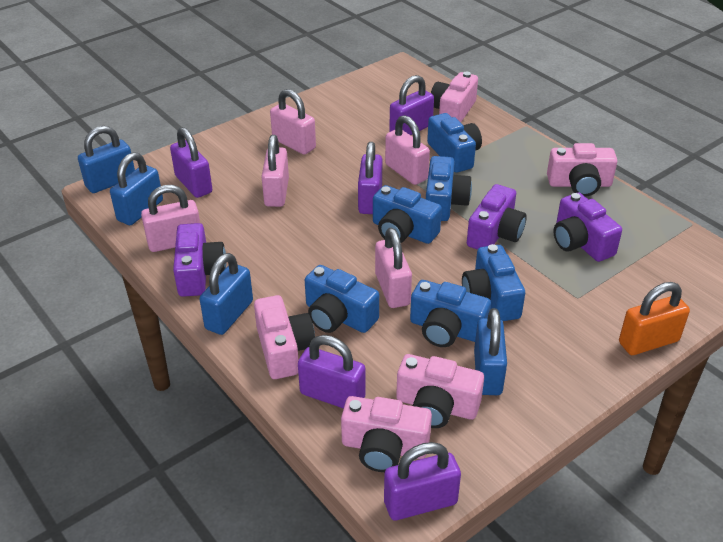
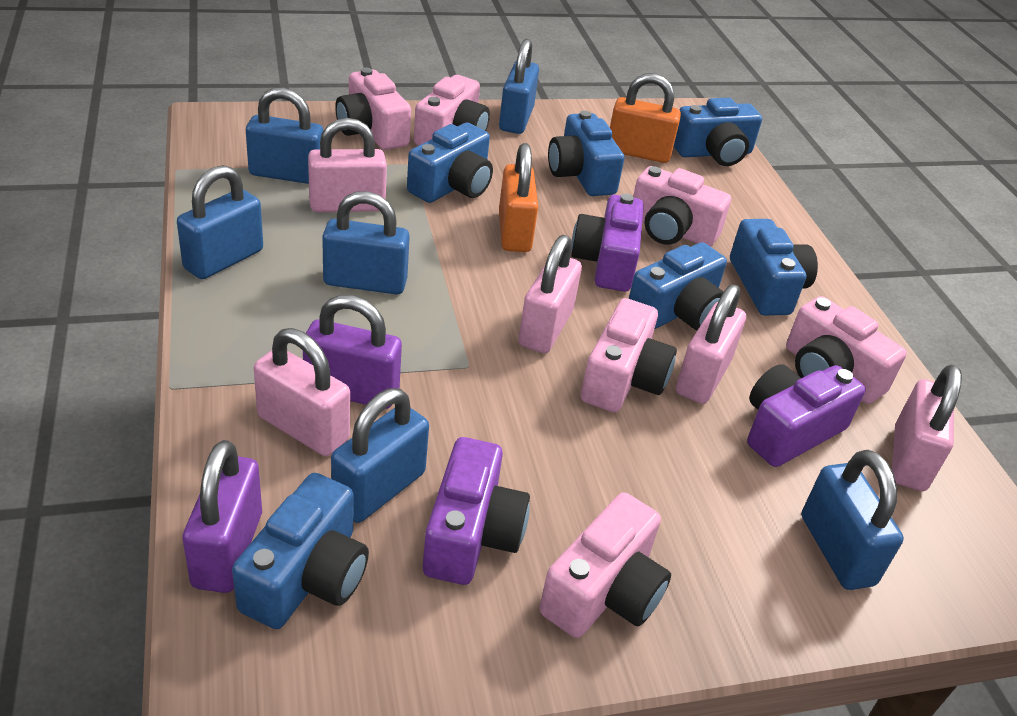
blue padlock: 4 -> 6
orange padlock: 1 -> 2
pink camera: 5 -> 6
purple padlock: 5 -> 2

